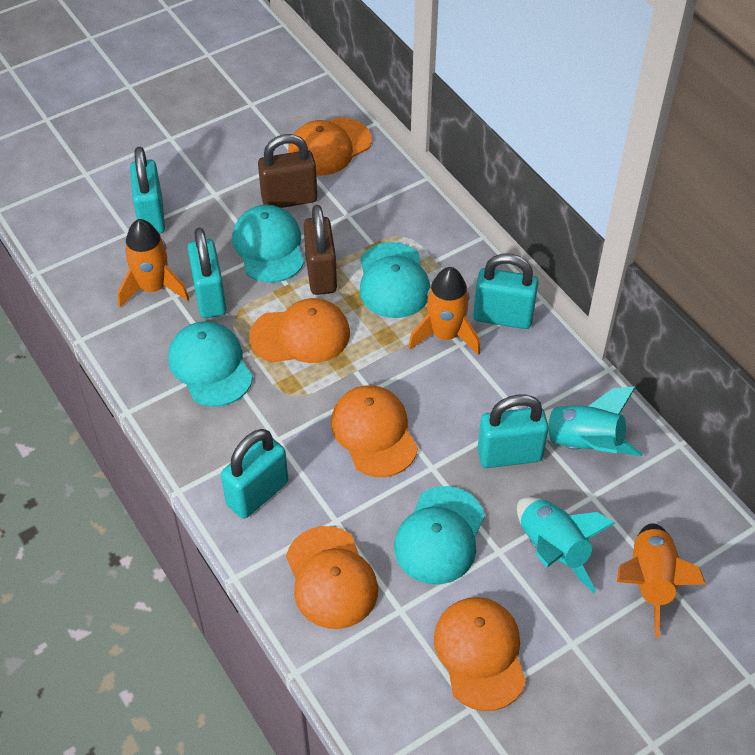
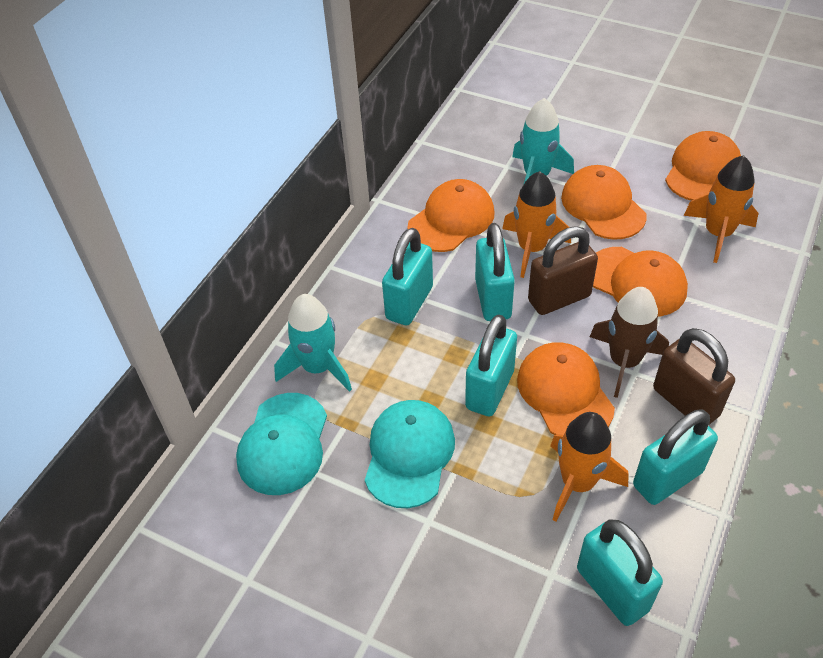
brown rocket: 0 -> 1
turquoise cap: 4 -> 2

